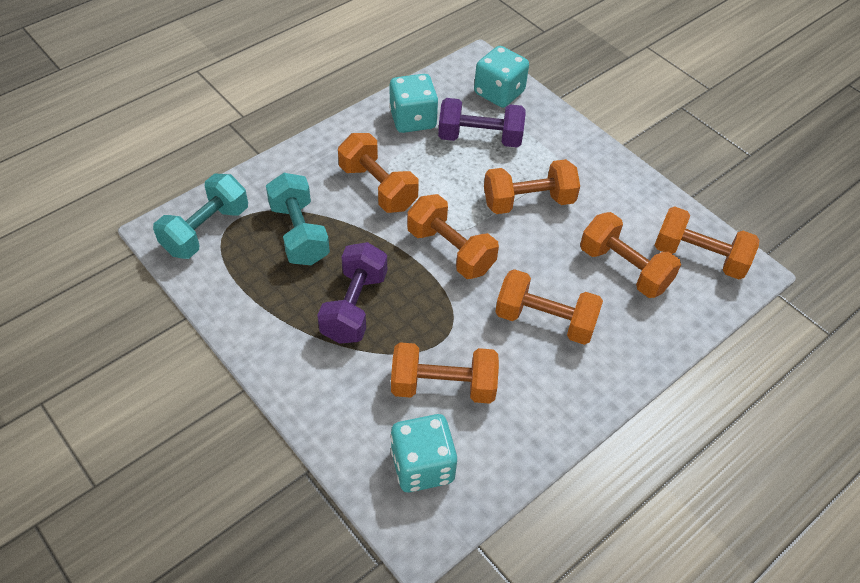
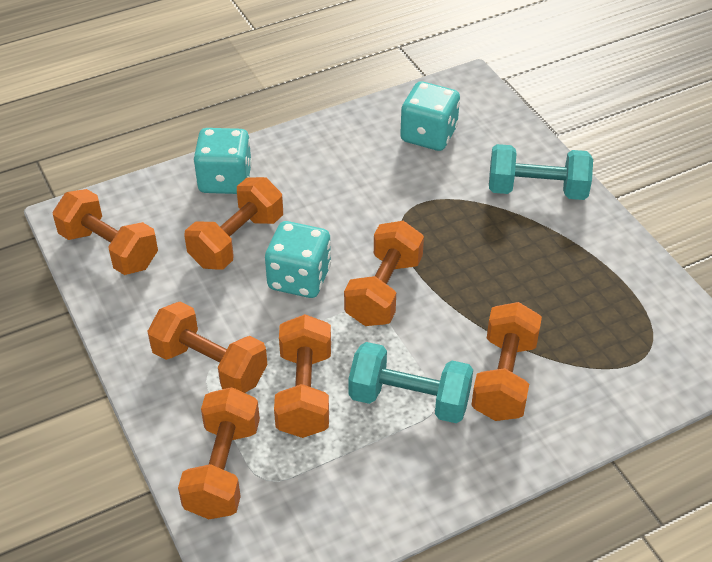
purple dumbbell: 2 -> 0

